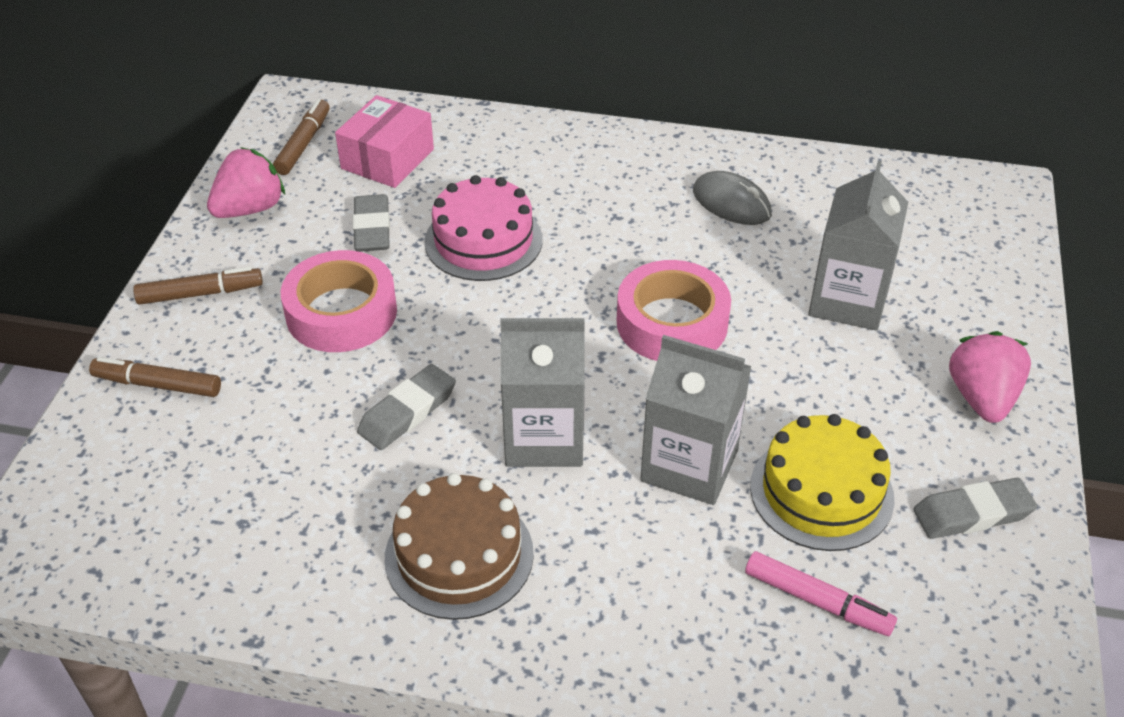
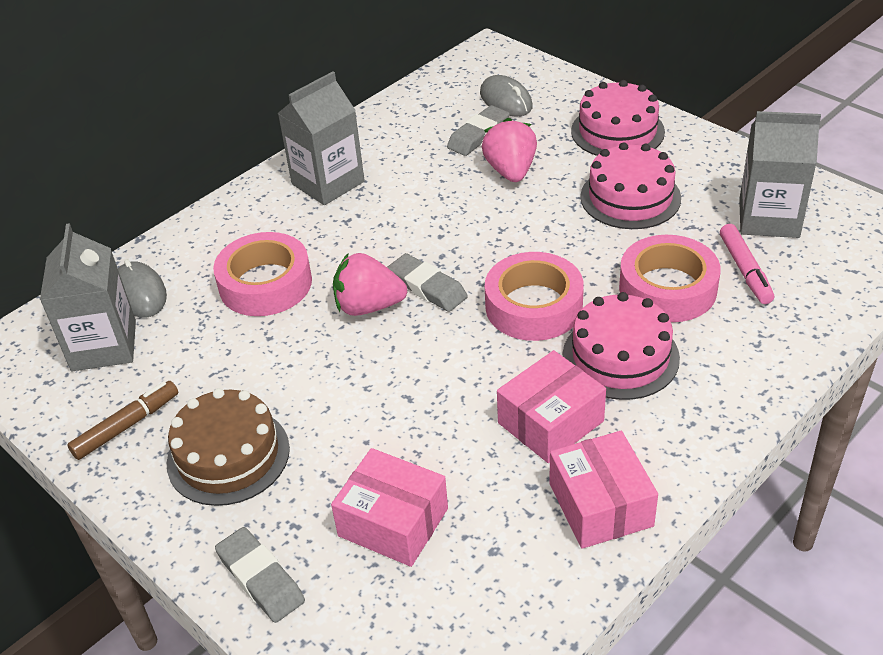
brown marker: 3 -> 1
grey mouse: 1 -> 2
pink box: 1 -> 3
pink cake: 1 -> 3
pink tape: 2 -> 3
yellow cake: 1 -> 0

